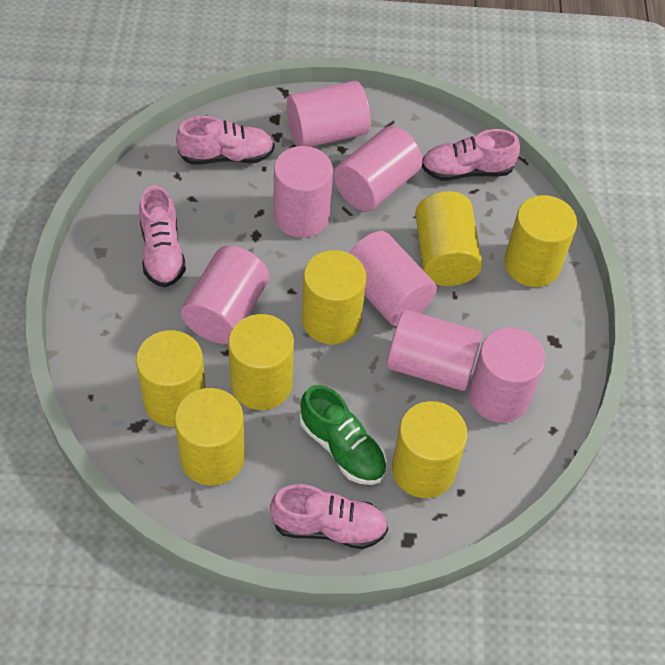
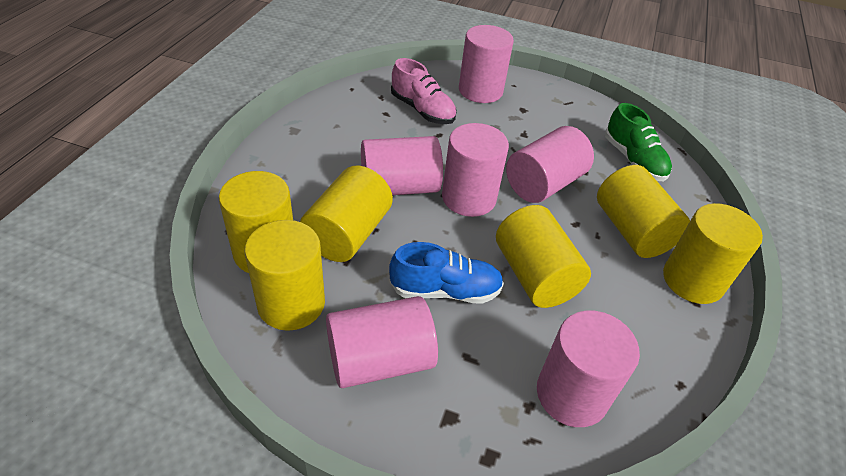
blue shoe: 0 -> 1
pink cylinder: 7 -> 6
pink shoe: 4 -> 1
yellow cylinder: 7 -> 6

